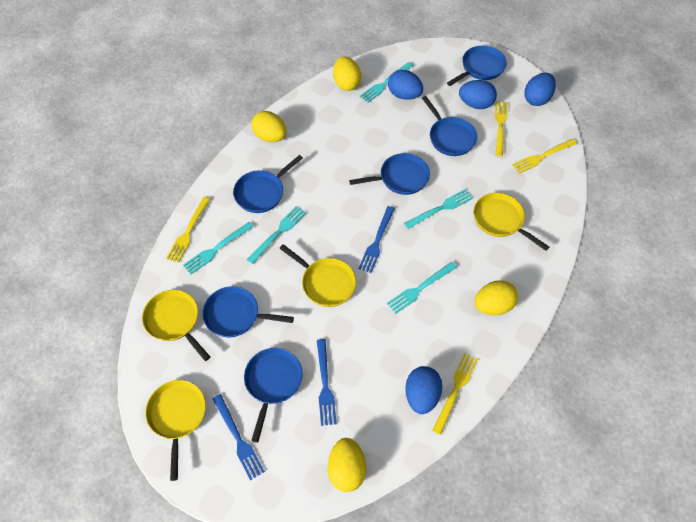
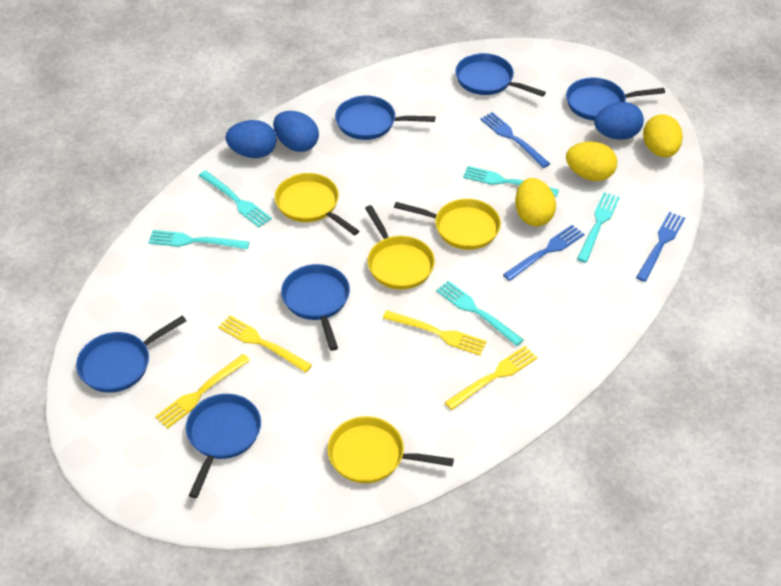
blue egg: 4 -> 3
yellow egg: 4 -> 3

